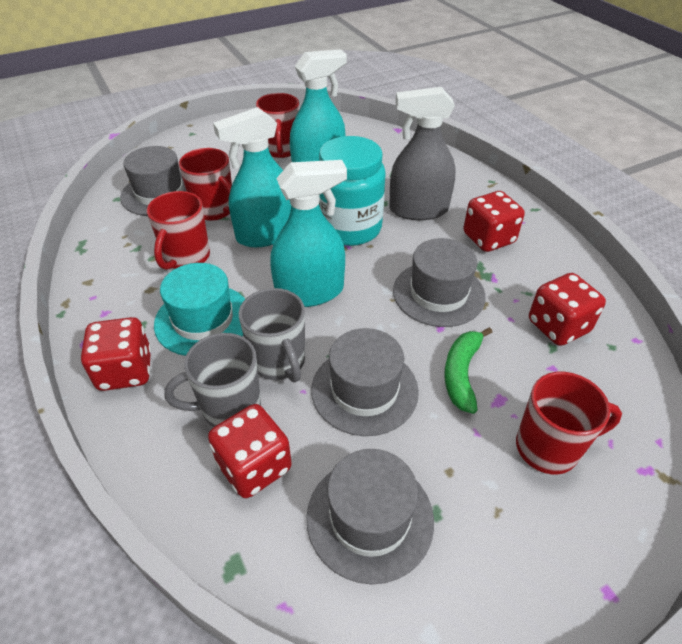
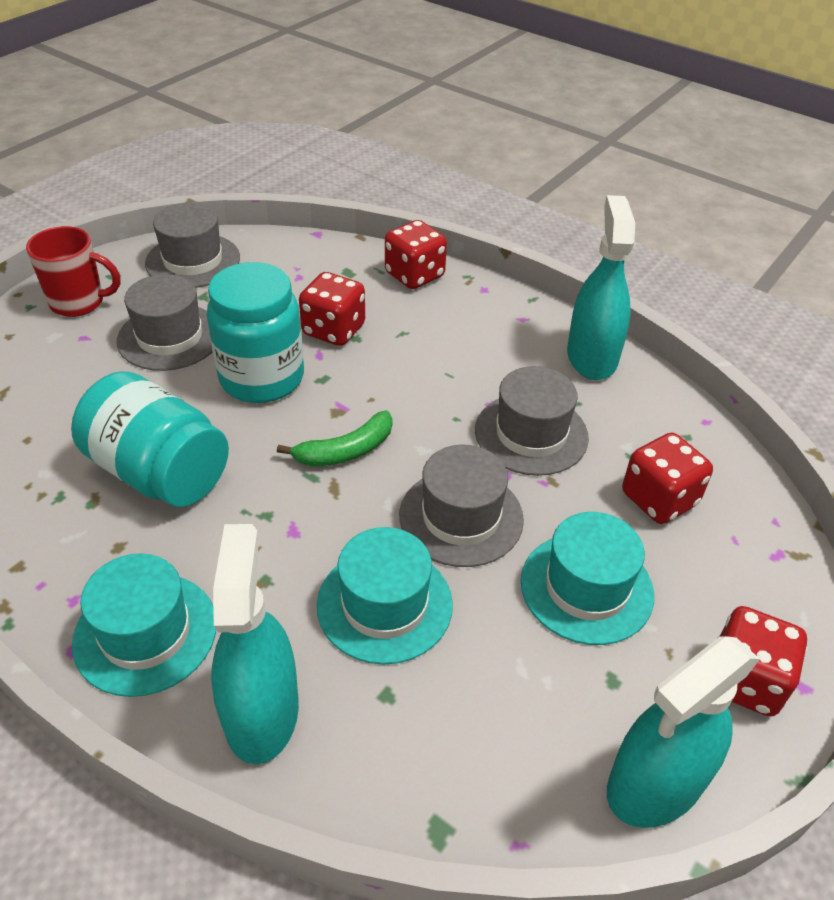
grey mug: 2 -> 0
grey spray bottle: 1 -> 0
red mug: 4 -> 1
turquoise hat: 1 -> 3
turquoise jar: 1 -> 2

